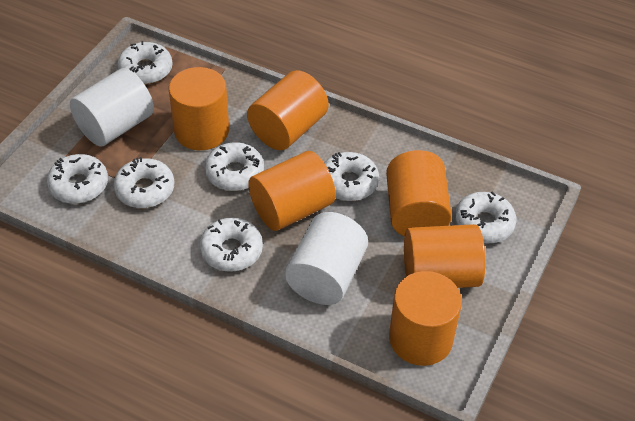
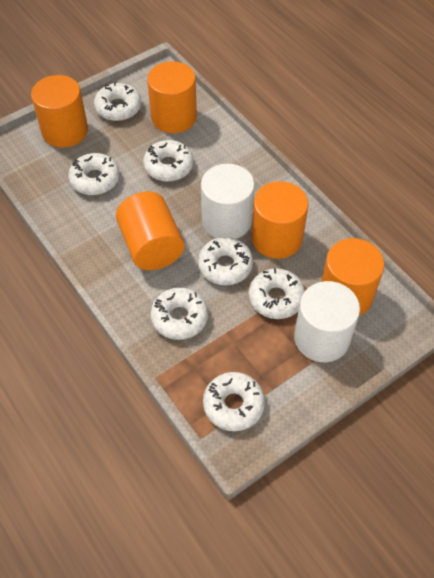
orange cylinder: 6 -> 5

